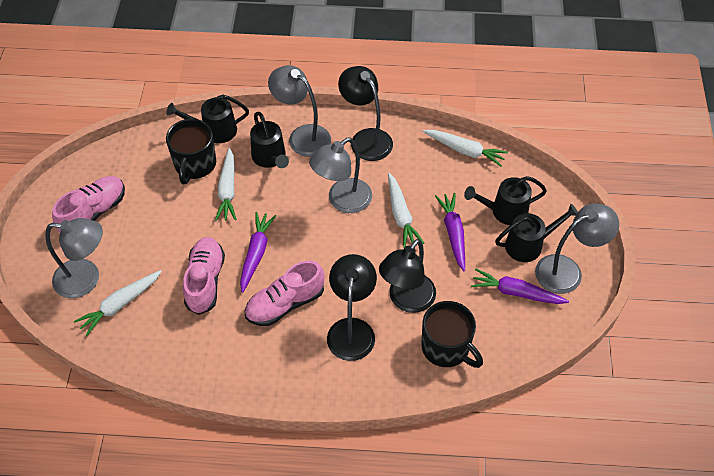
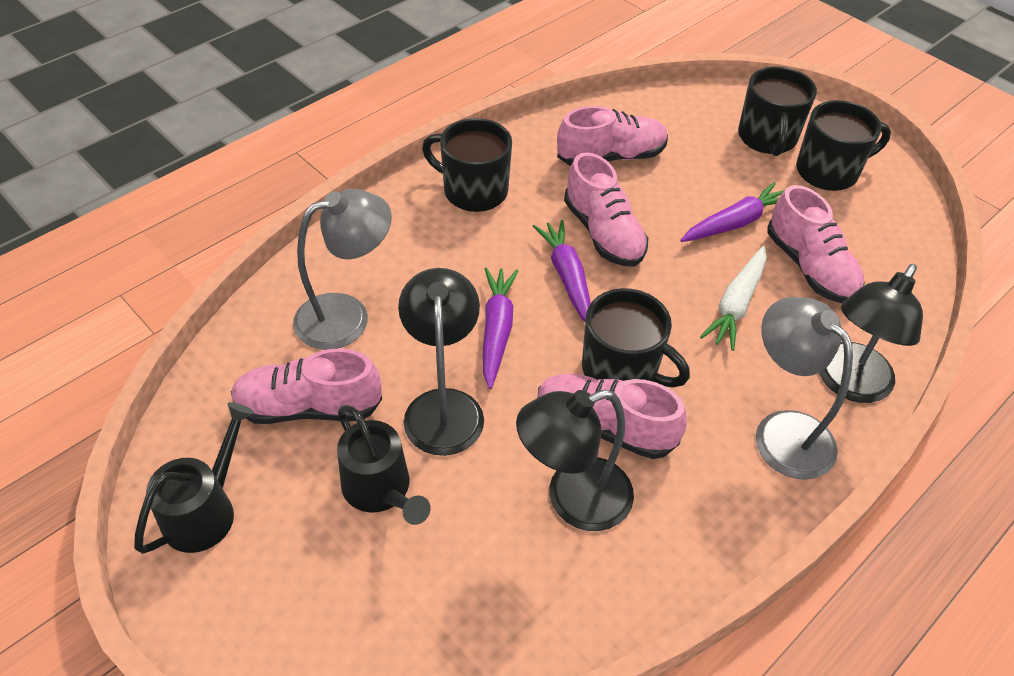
black mug: 2 -> 4
black watering can: 4 -> 2
grey lamp: 4 -> 2
pink shoe: 3 -> 5
white carrot: 4 -> 1

